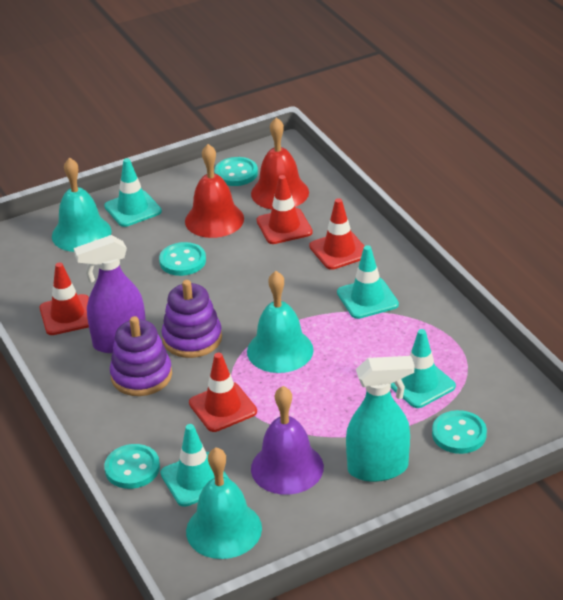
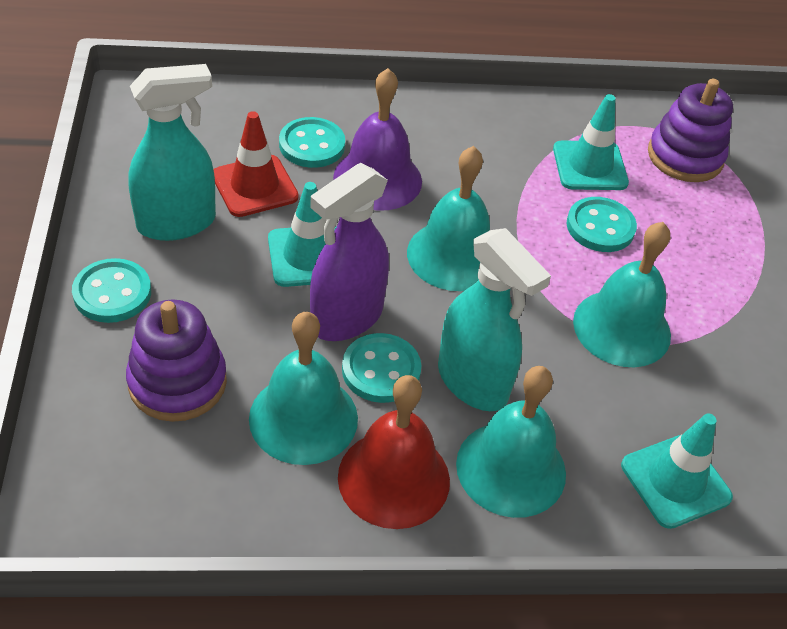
red bell: 2 -> 1
red traffic cone: 4 -> 1
turquoise bell: 3 -> 4
turquoise spray bottle: 1 -> 2
turquoise traffic cone: 4 -> 3

